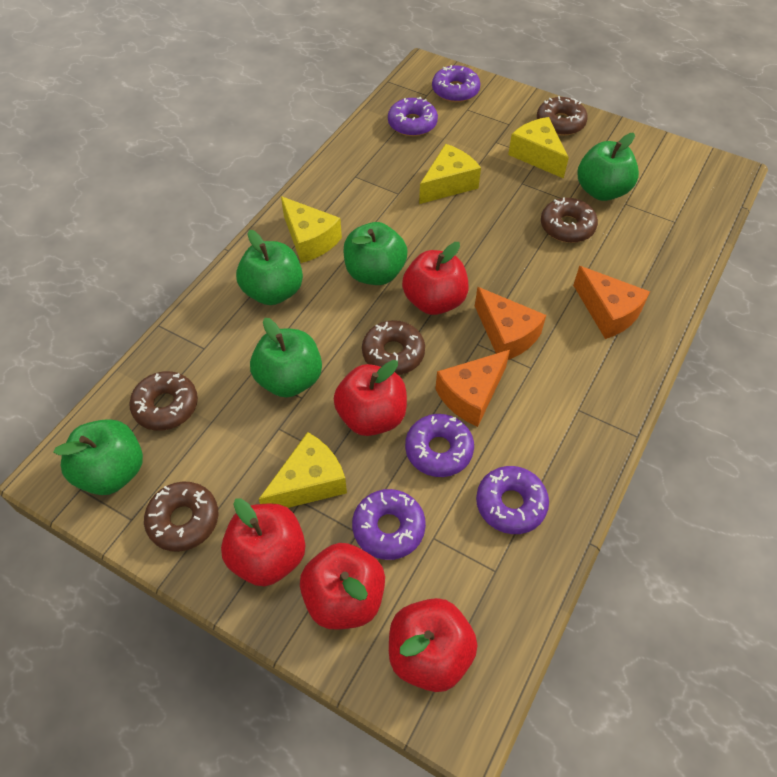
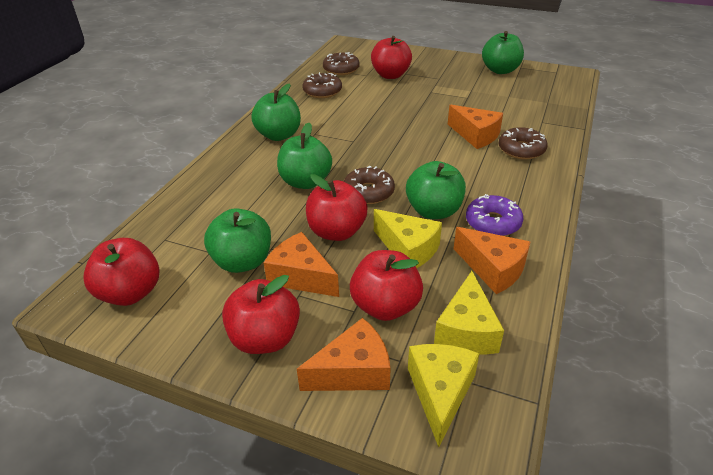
brown donut: 5 -> 4
orange cheese: 3 -> 4
purple donut: 5 -> 1
yellow cheese: 4 -> 3

